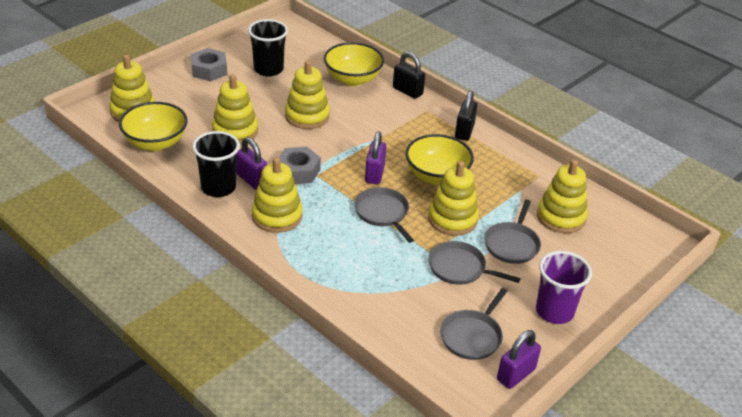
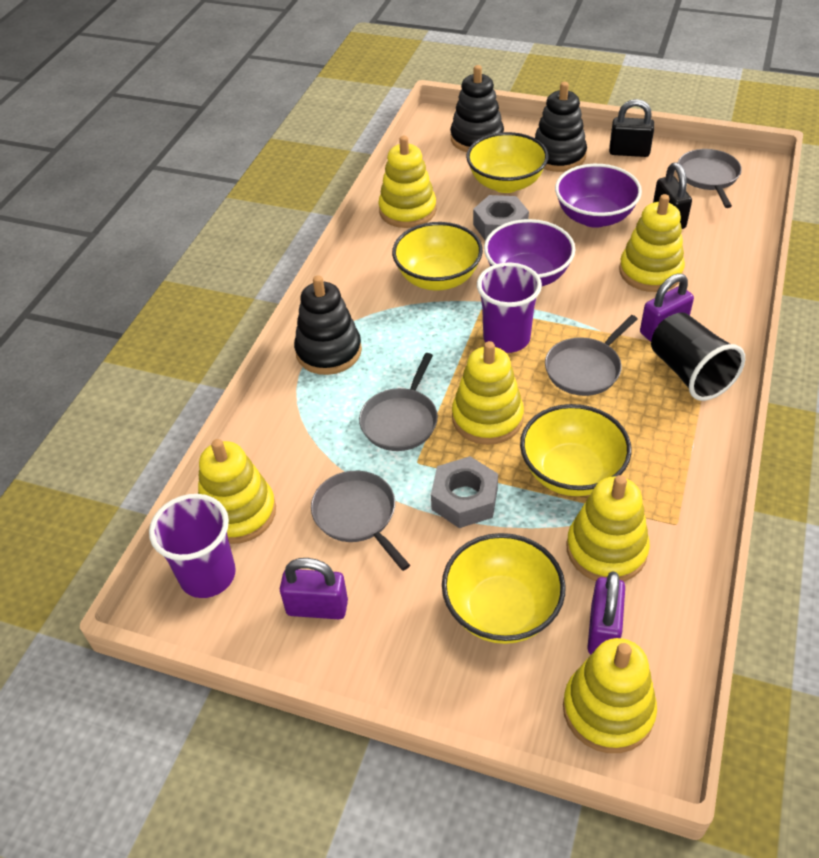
black cup: 2 -> 1
black stacking toy: 0 -> 3
purple bowl: 0 -> 2
purple cup: 1 -> 2
yellow bowl: 3 -> 4

